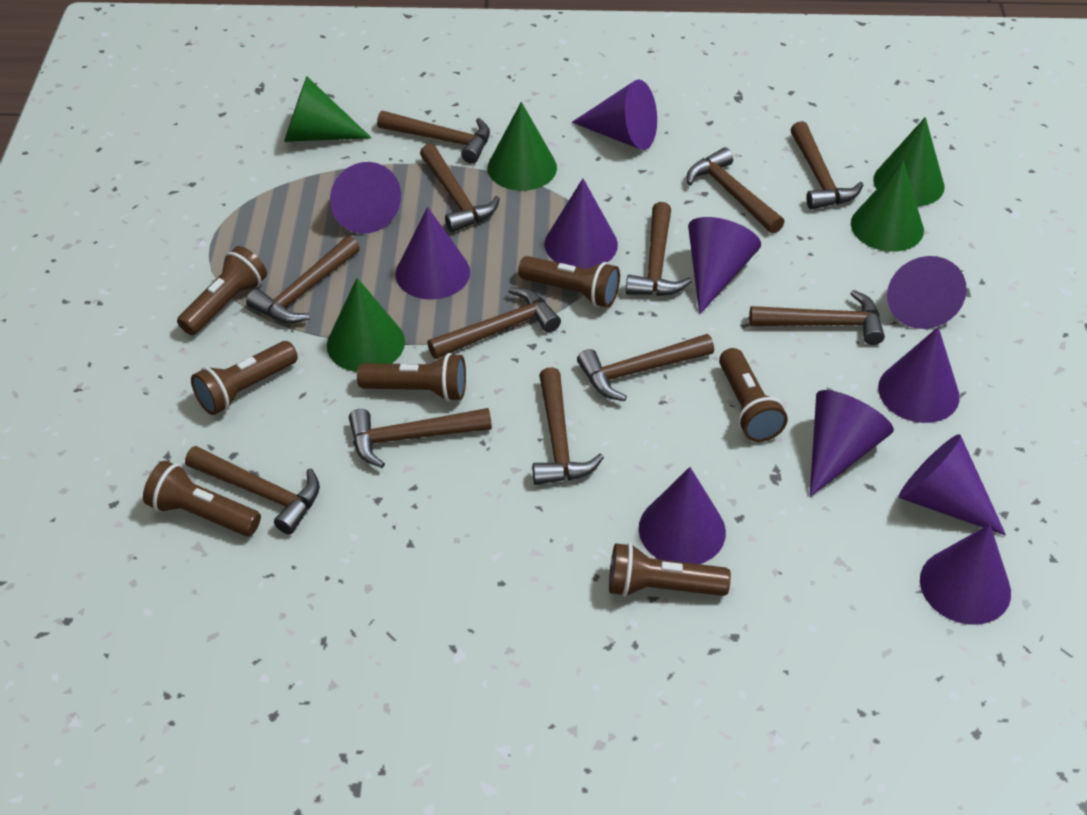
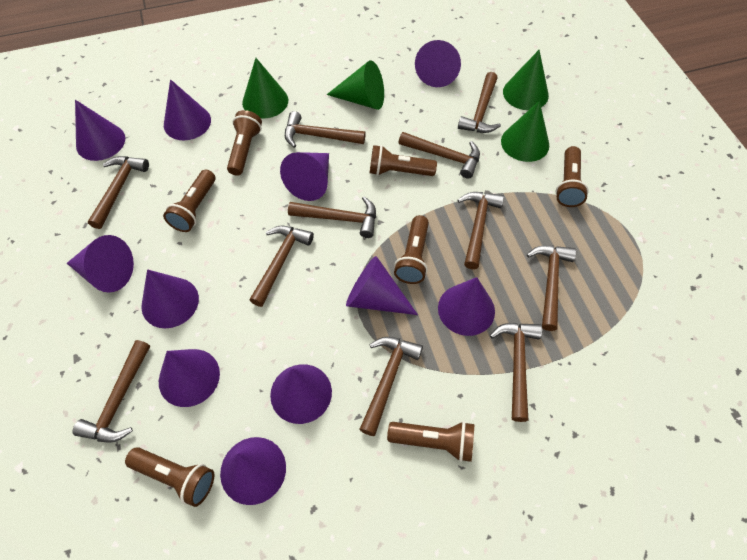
brown hammer: 12 -> 11
green cone: 5 -> 4

